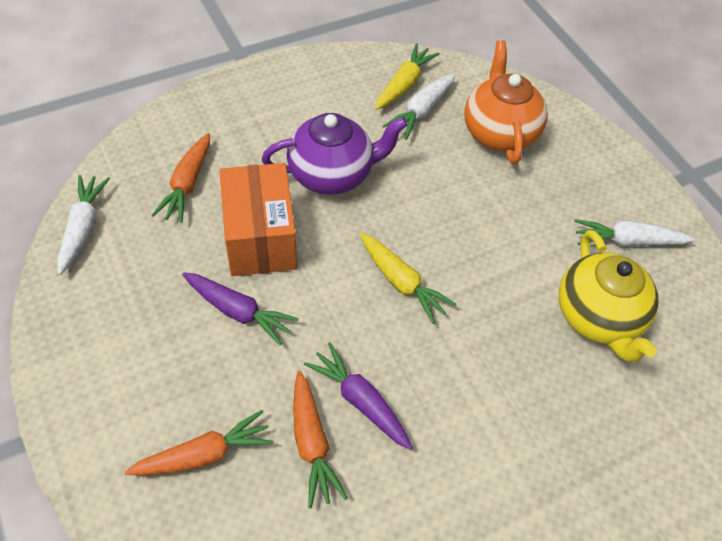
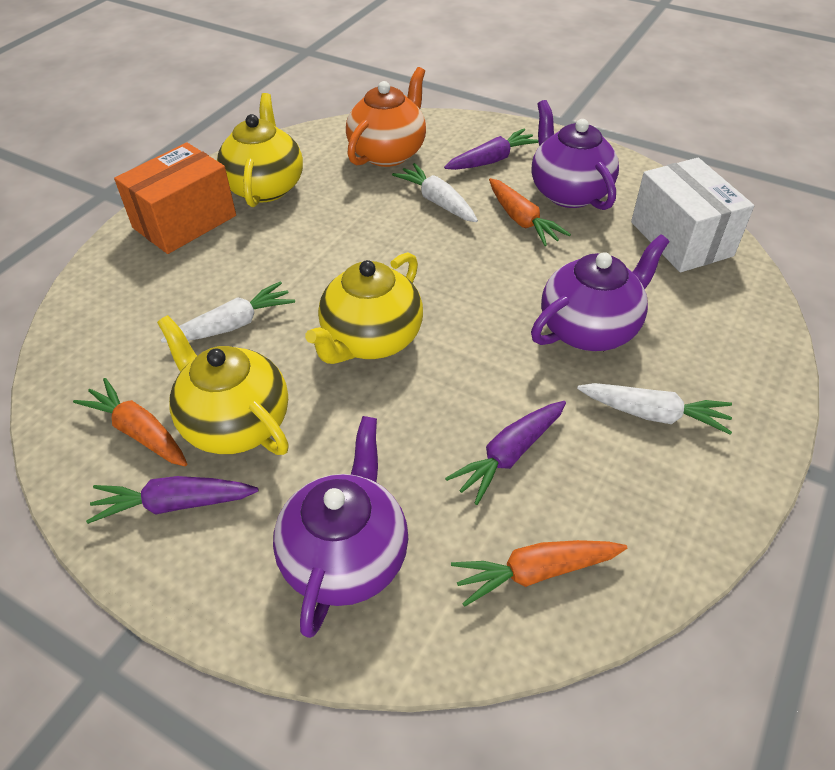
purple carrot: 2 -> 3
purple teapot: 1 -> 3
white box: 0 -> 1
yellow carrot: 2 -> 0
yellow teapot: 1 -> 3

